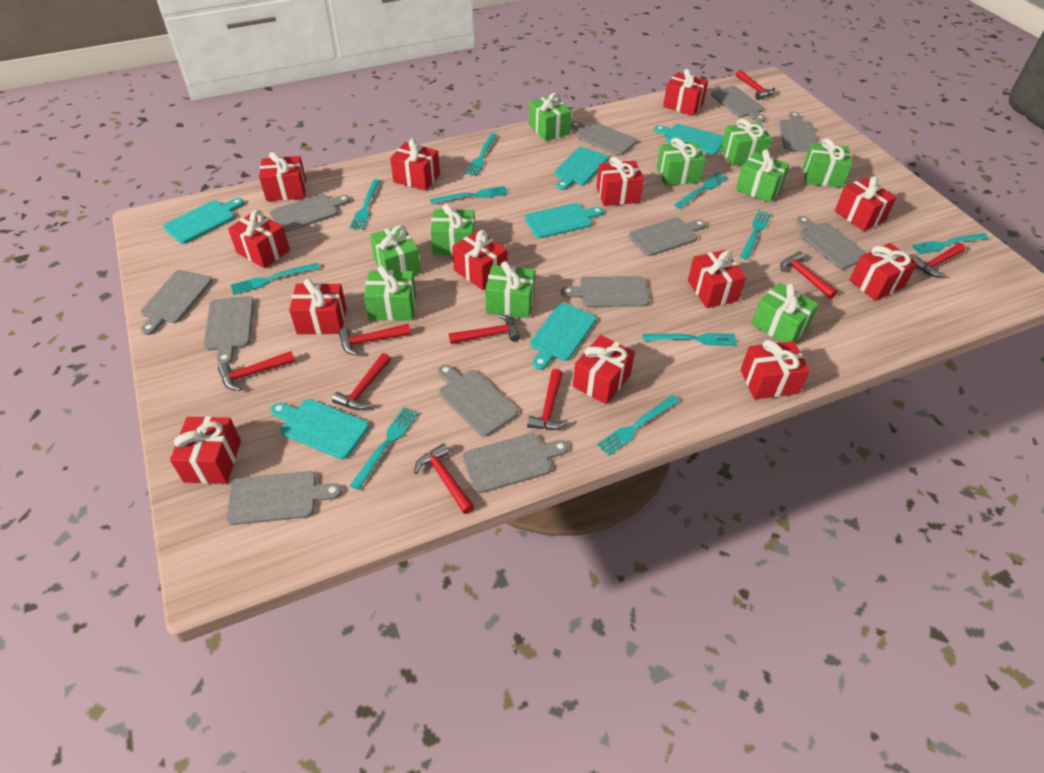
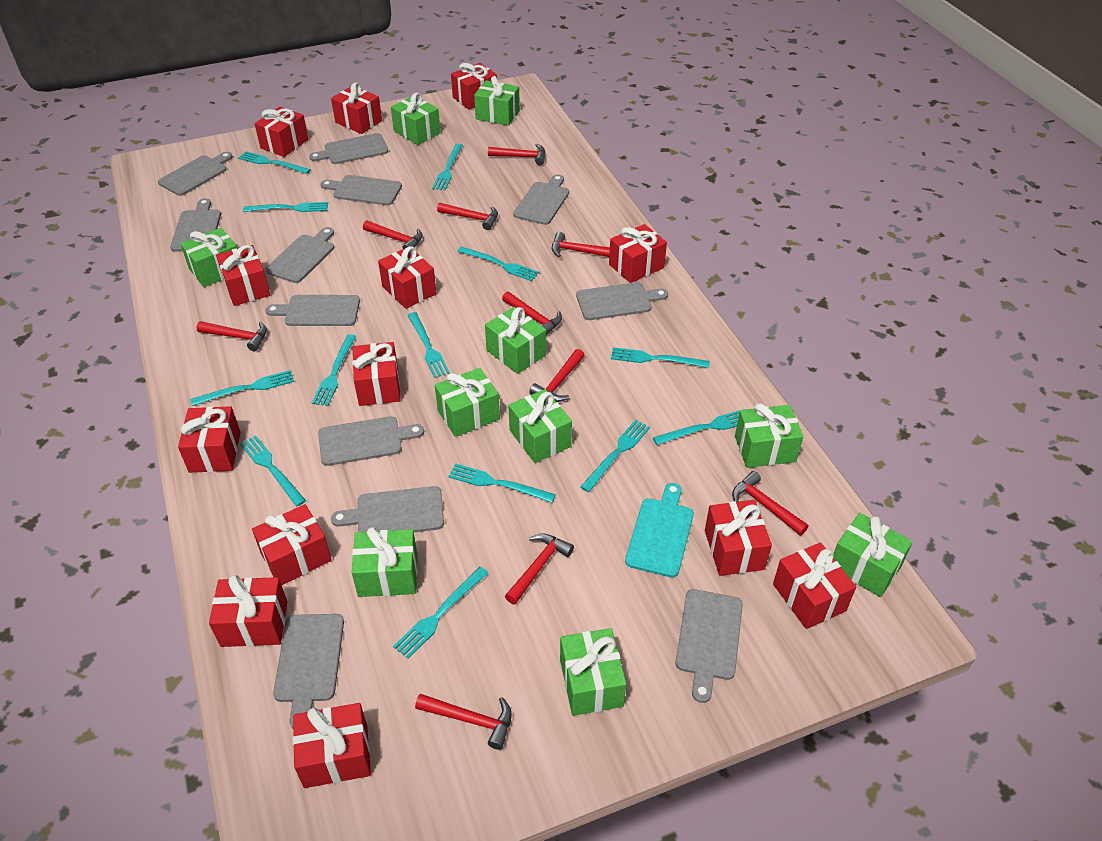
red hammer: 9 -> 10
turquoise cutting board: 6 -> 1
turquoise fork: 10 -> 13

